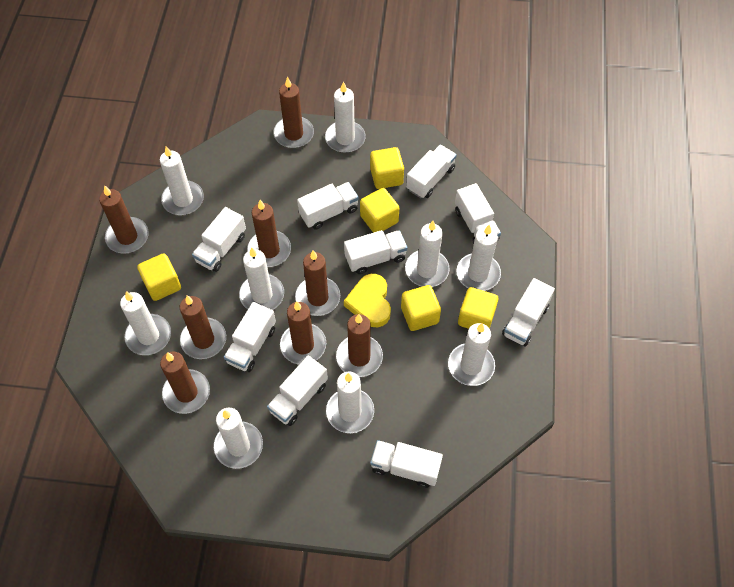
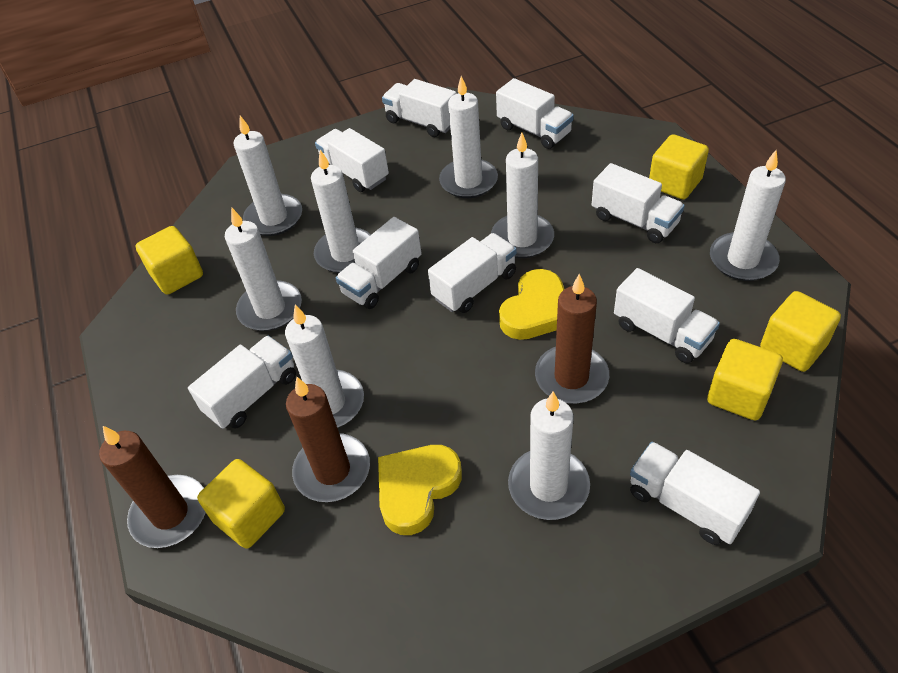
brown candle: 8 -> 3
white candle: 9 -> 8
yellow heart: 1 -> 2

